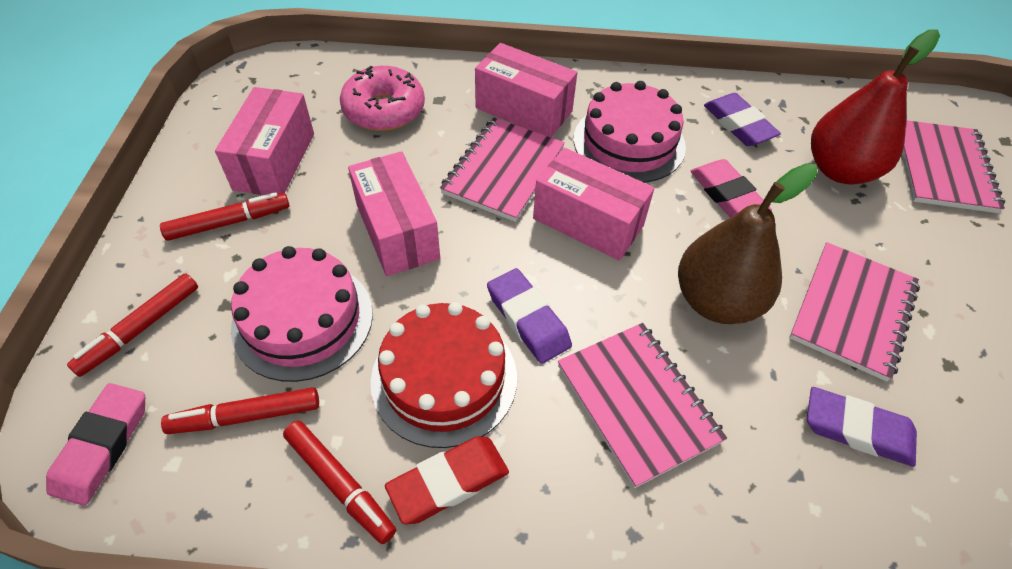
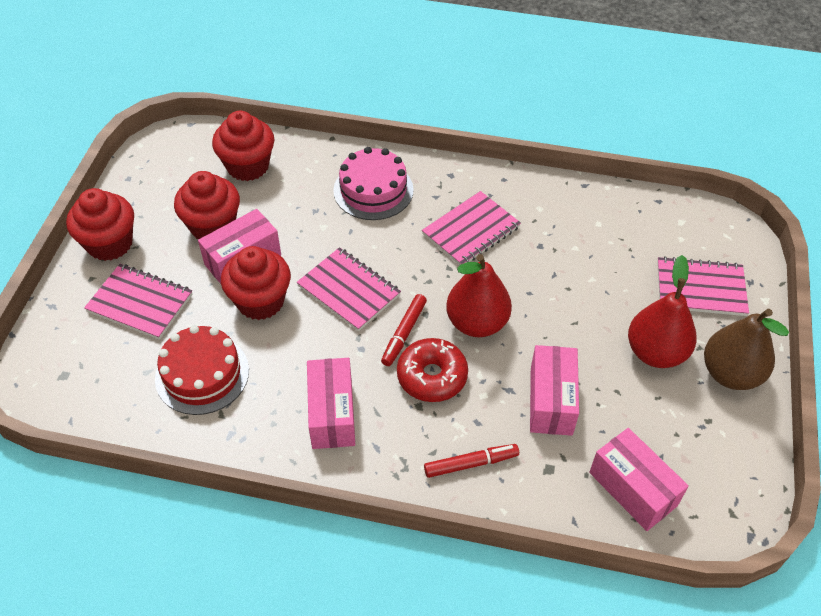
pink cake: 2 -> 1
pink donut: 1 -> 0
pink eraser: 2 -> 0
purple eraser: 3 -> 0
red cupcake: 0 -> 4
red donut: 0 -> 1
red eraser: 1 -> 0
red marker: 4 -> 2
red pear: 1 -> 2

